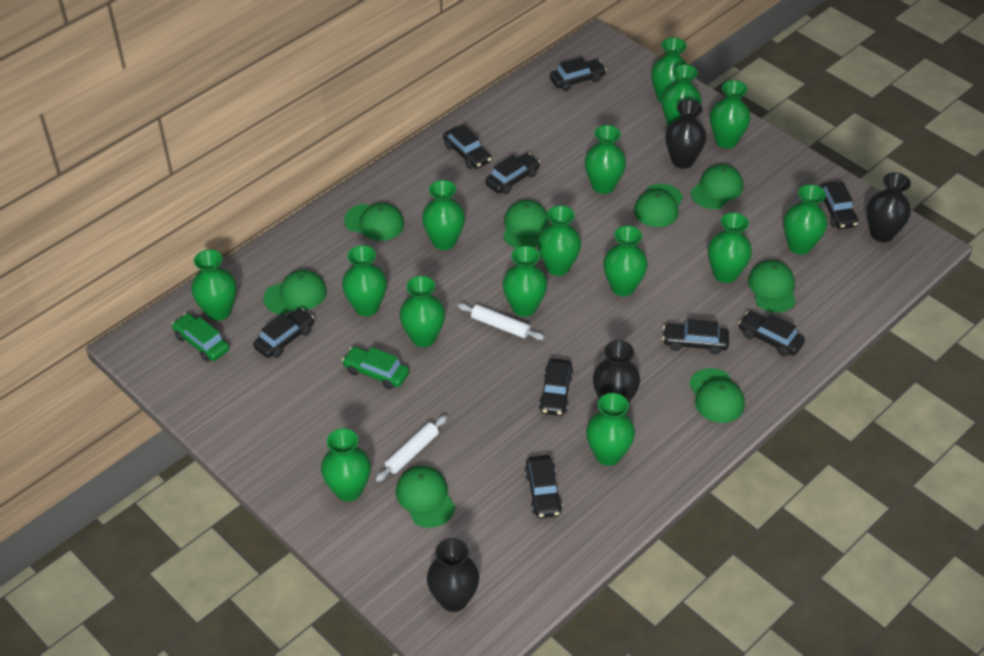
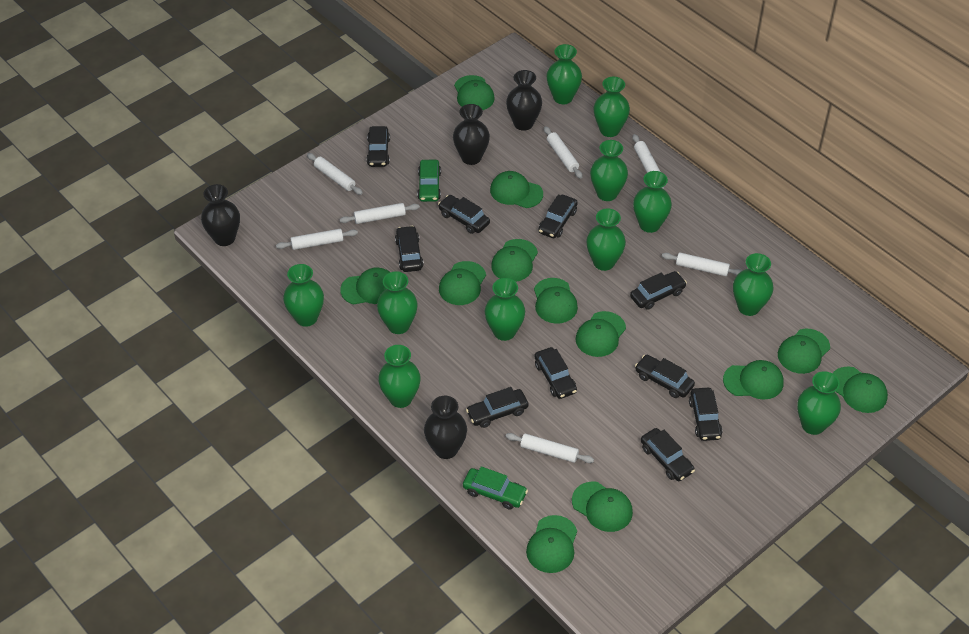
black car: 9 -> 10
green cap: 8 -> 12
green vase: 15 -> 11
white rolling pin: 2 -> 7

